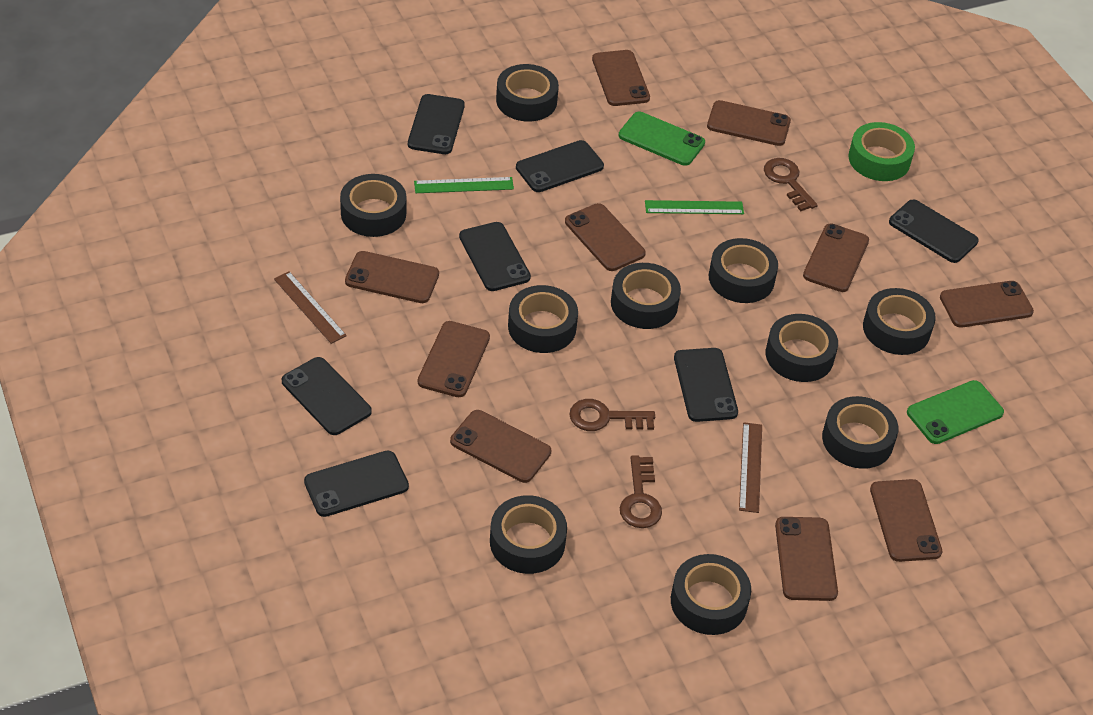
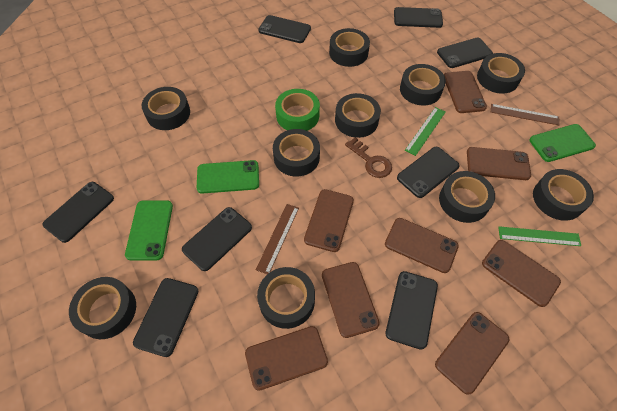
black phone: 7 -> 8
brown key: 3 -> 1
brown phone: 10 -> 8
green phone: 2 -> 3

